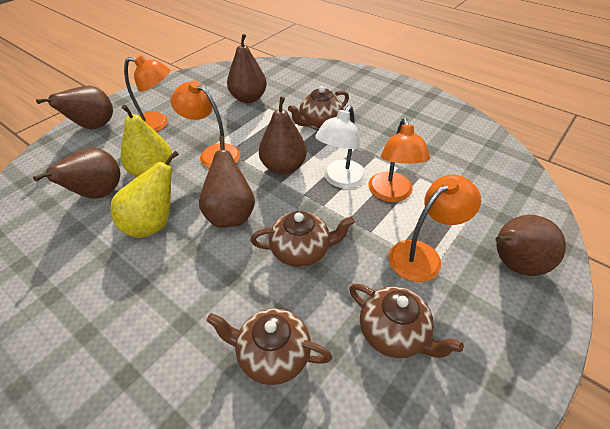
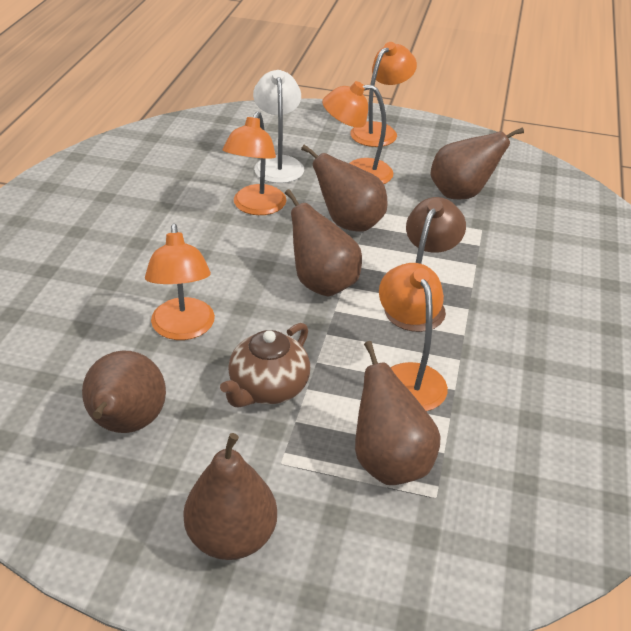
brown lamp: 0 -> 1
brown teapot: 4 -> 1
orange lamp: 4 -> 5
yellow pear: 2 -> 0

